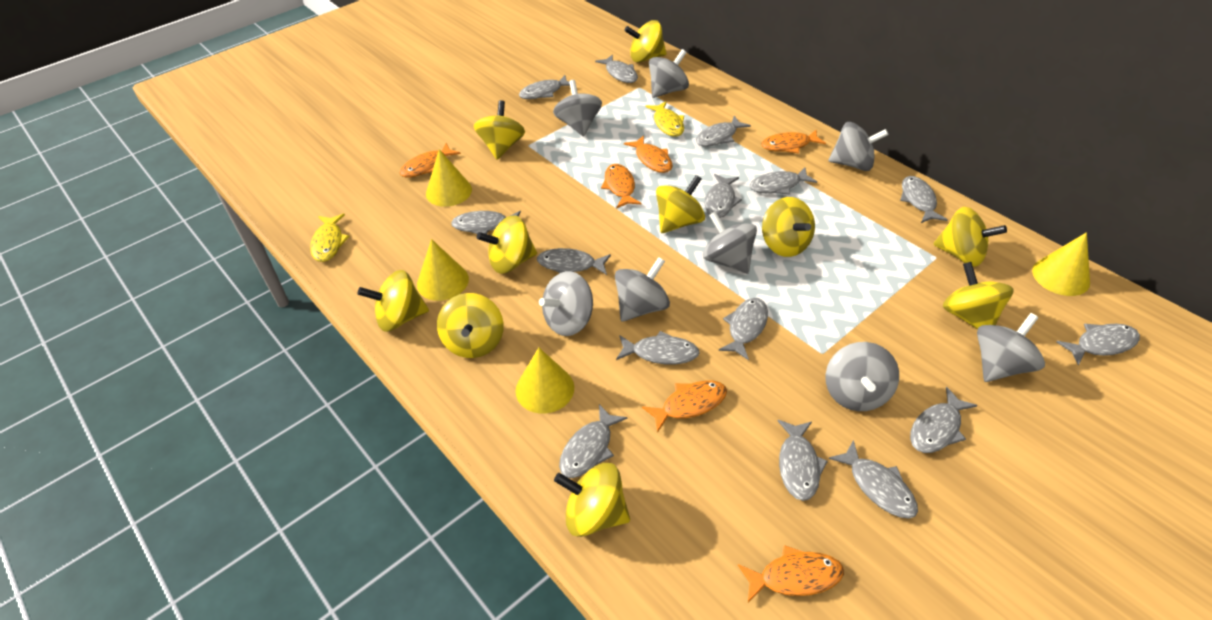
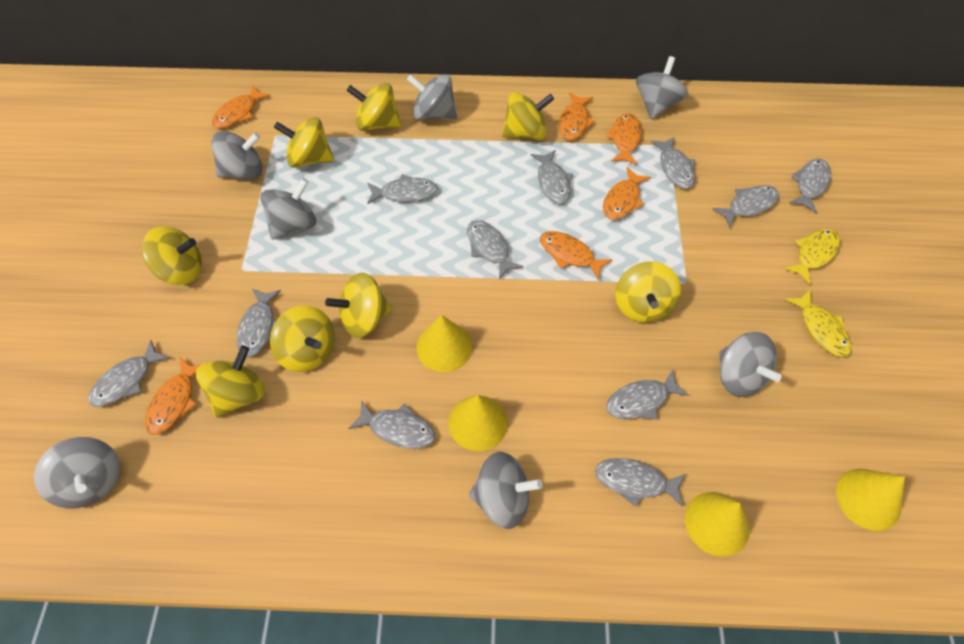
grey fish: 15 -> 11
grey spinning top: 8 -> 7
yellow spinning top: 10 -> 8

